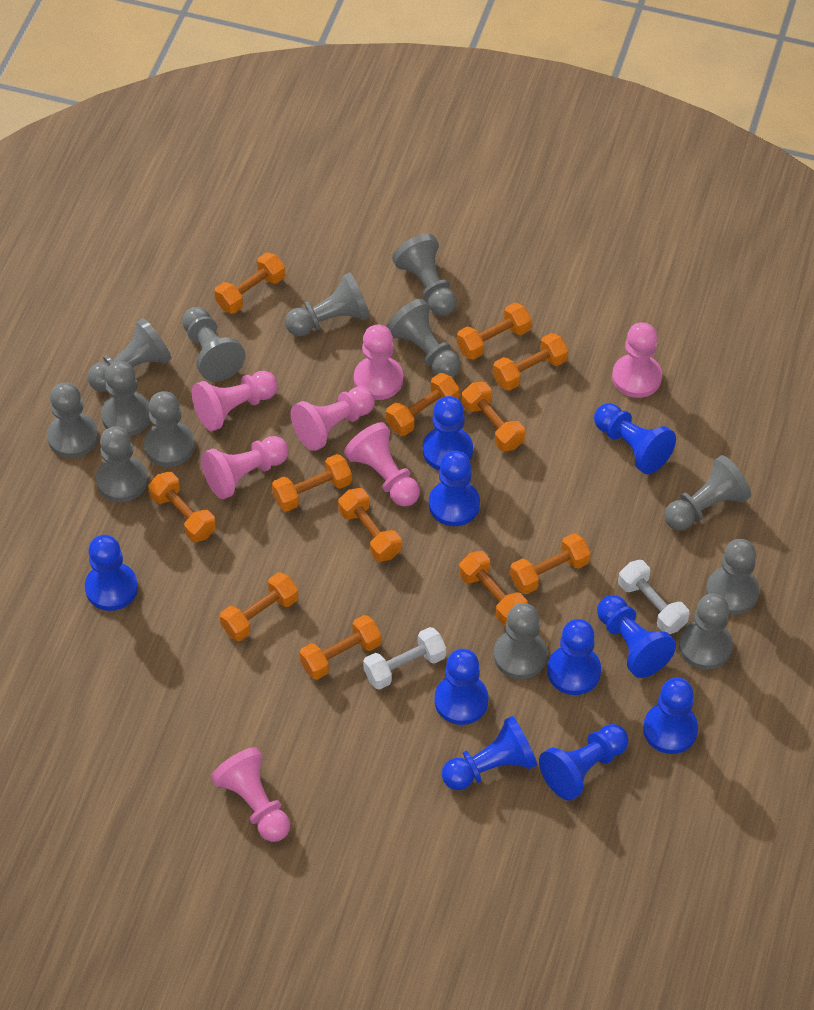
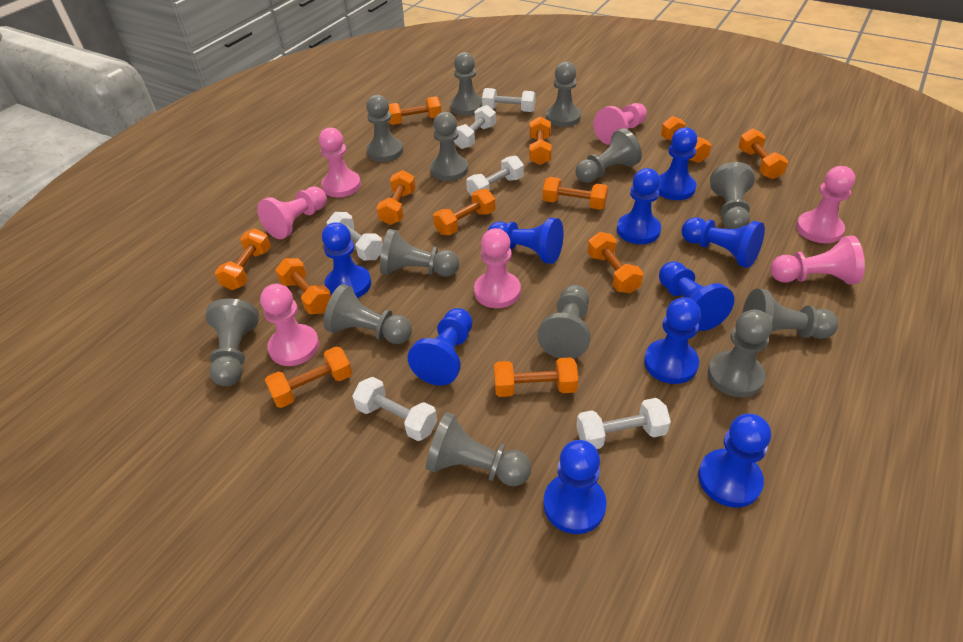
white dumbbell: 2 -> 6

